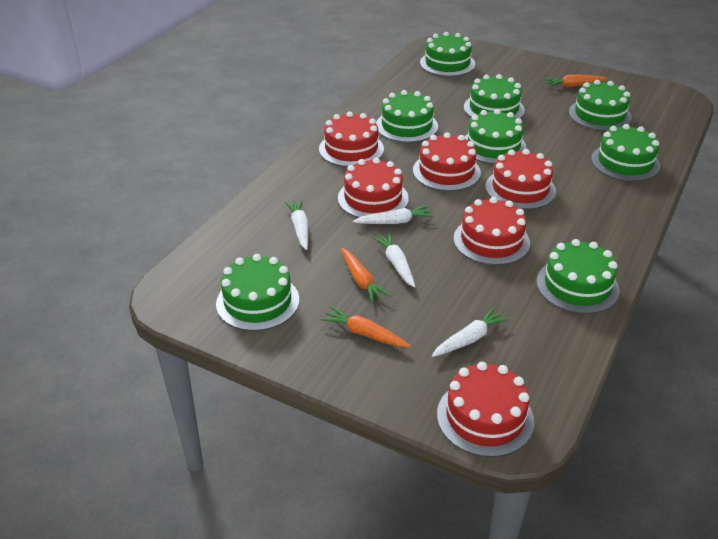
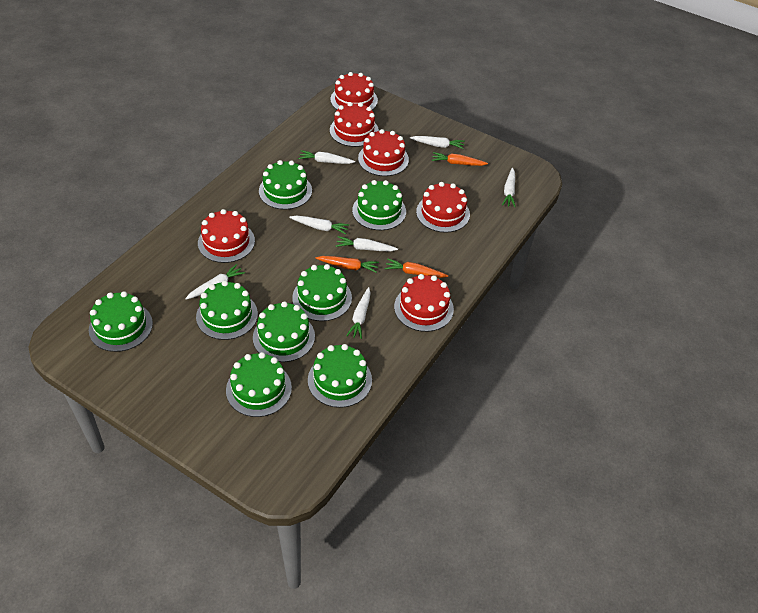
white carrot: 4 -> 7

